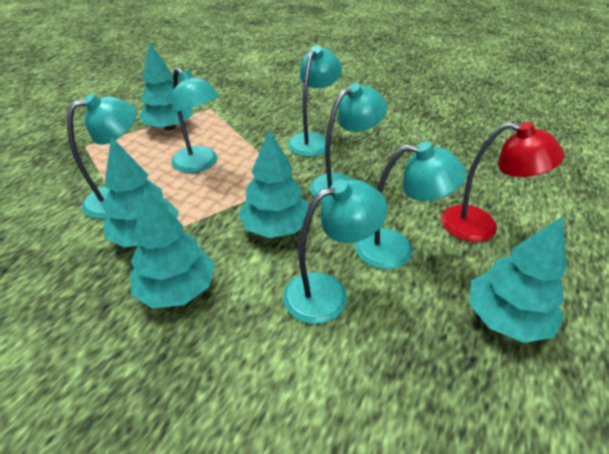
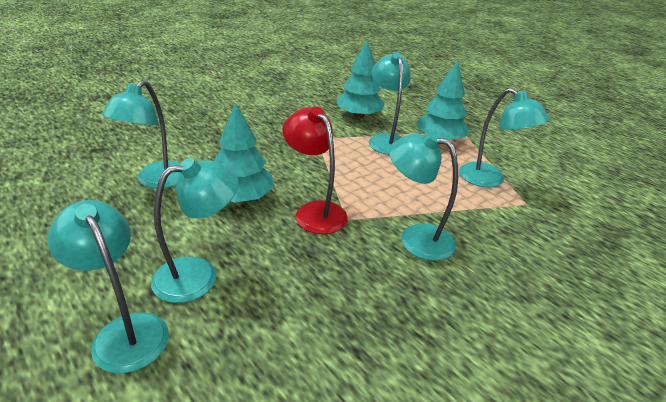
turquoise tree: 5 -> 3

